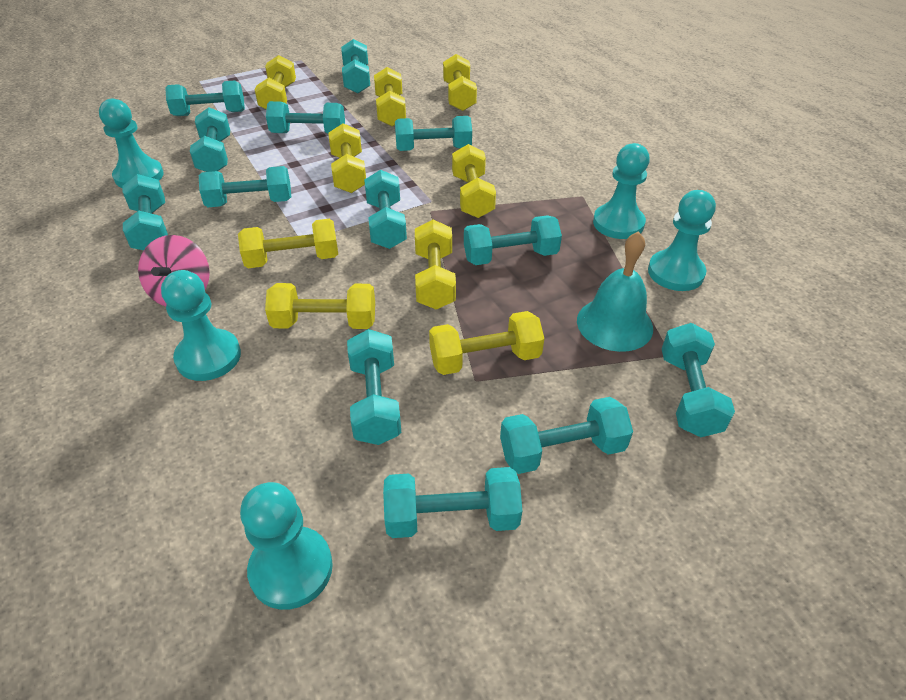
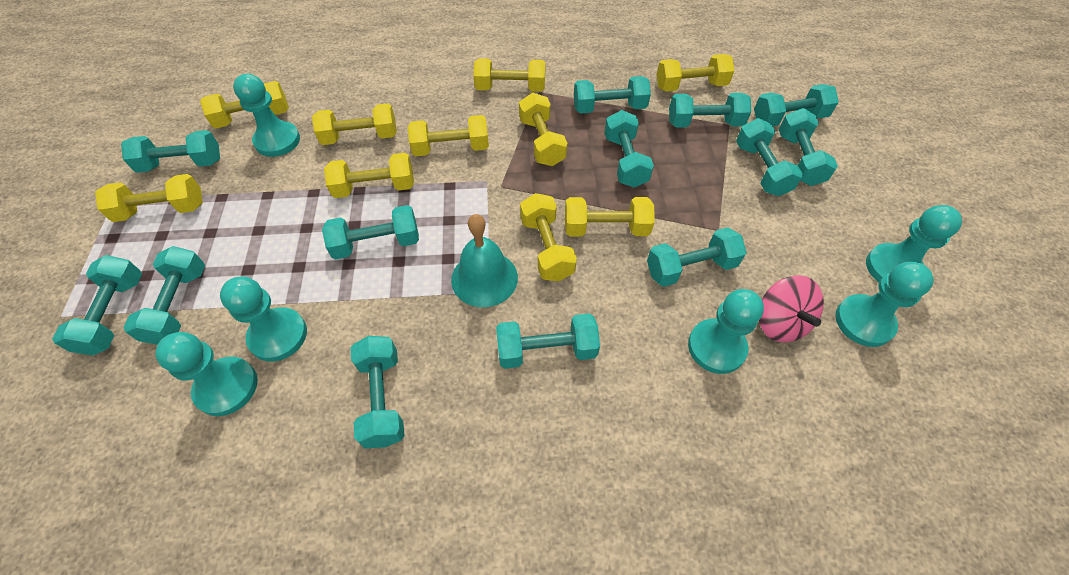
turquoise pawn: 5 -> 6
yellow dumbbell: 9 -> 10

